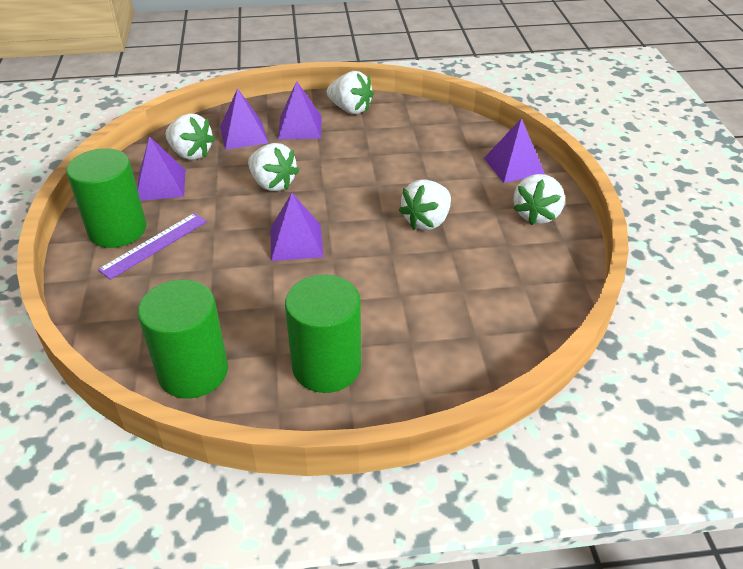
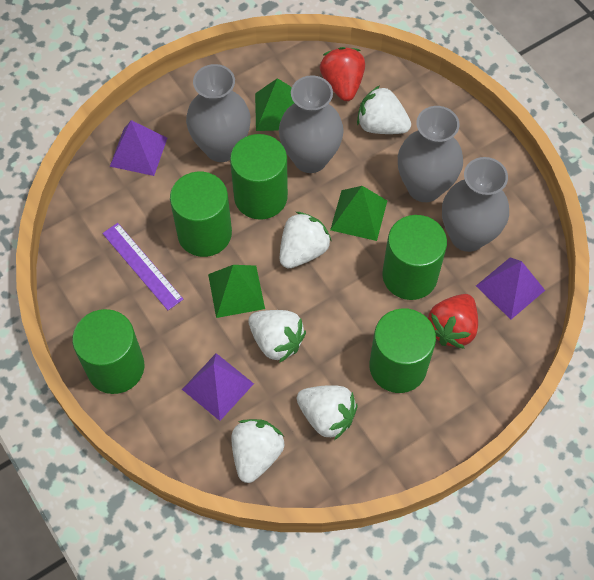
green cylinder: 3 -> 5
green pyramid: 0 -> 3
grey vase: 0 -> 4
purple pyramid: 5 -> 3
red strawberry: 0 -> 2

